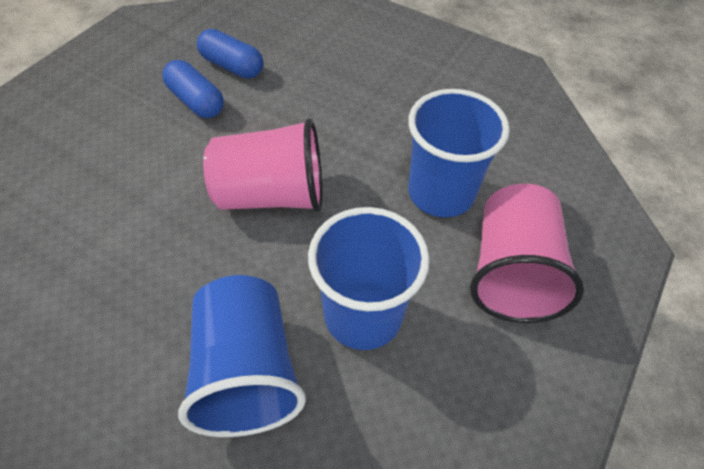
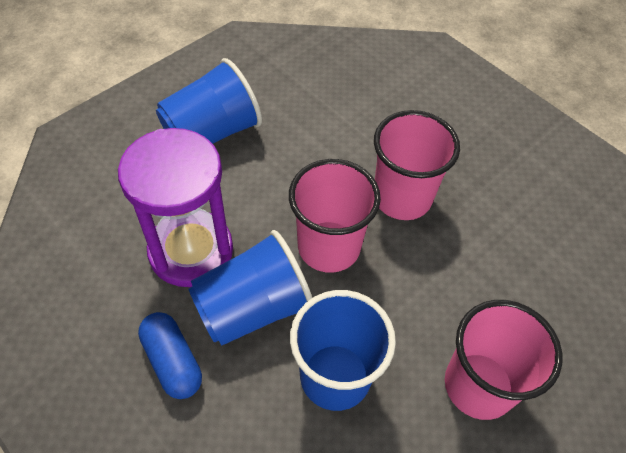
blue capsule: 2 -> 1
pink cup: 2 -> 3
purple hourglass: 0 -> 1

